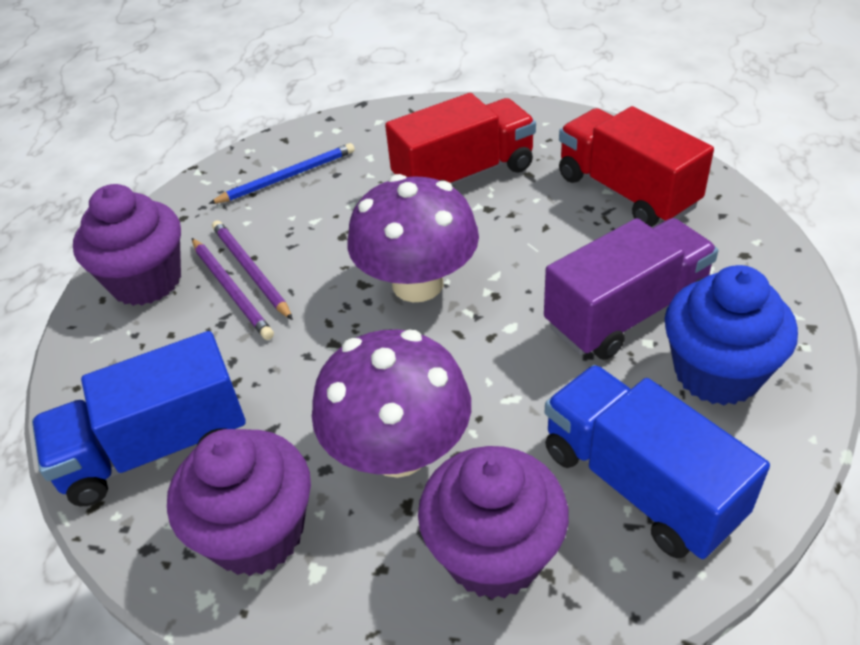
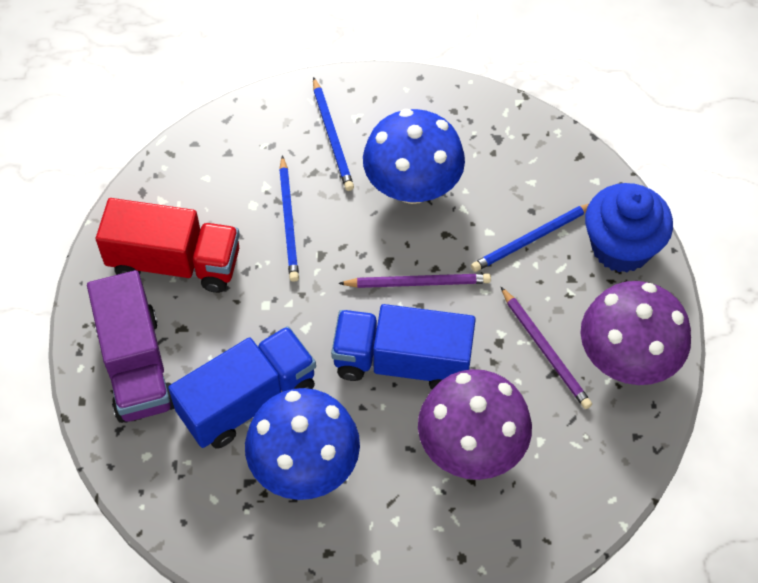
blue mushroom: 0 -> 2
blue pencil: 1 -> 3
purple cupcake: 3 -> 0
red truck: 2 -> 1

